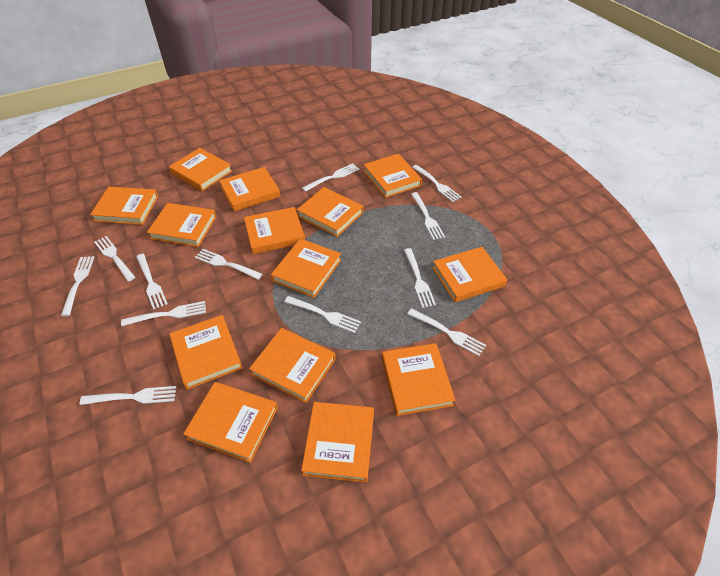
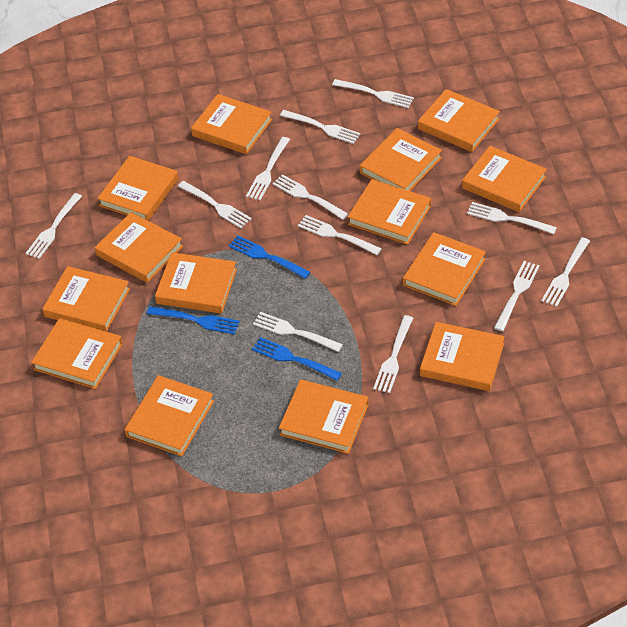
blue fork: 0 -> 3

